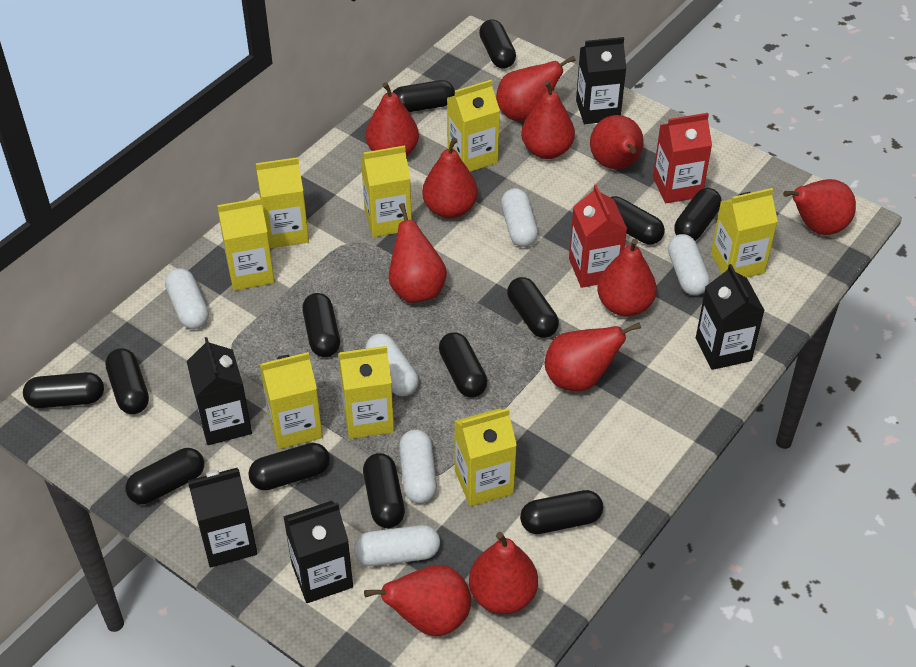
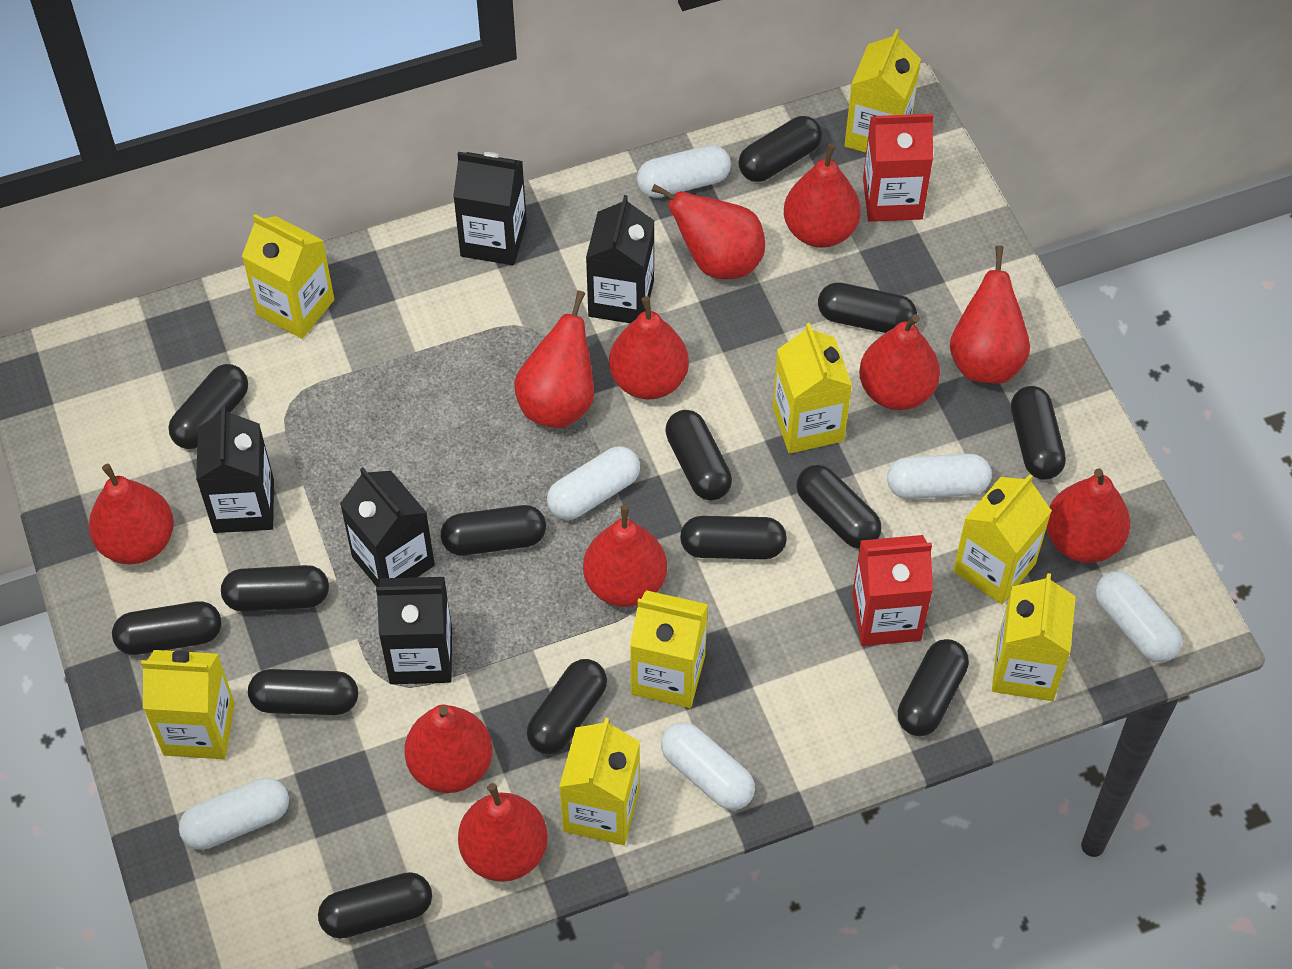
black capsule: 13 -> 14

